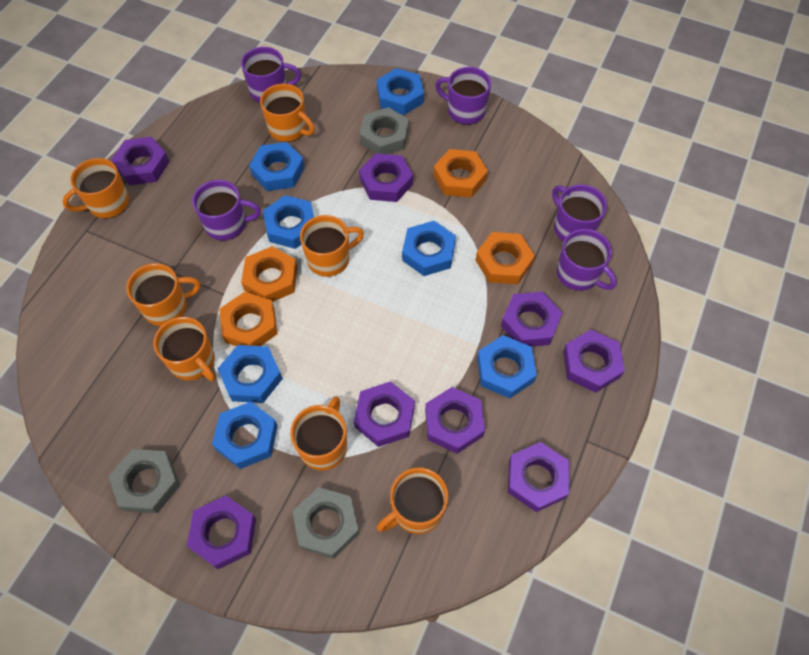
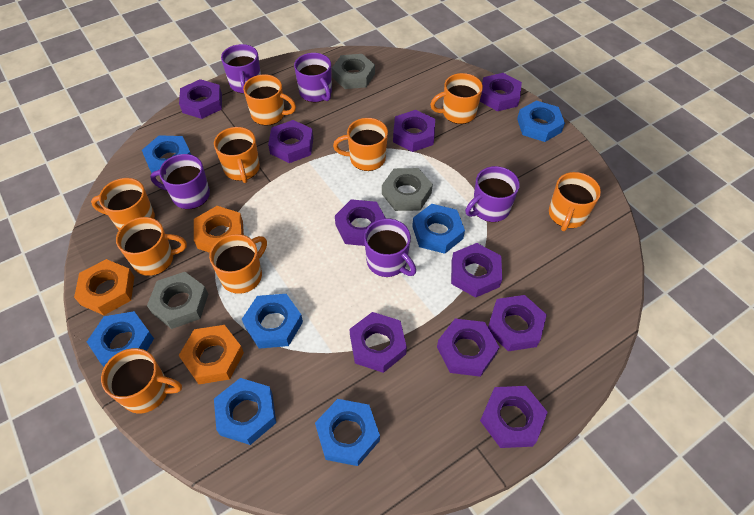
orange mug: 7 -> 9
orange nut: 4 -> 3
purple nut: 8 -> 10

